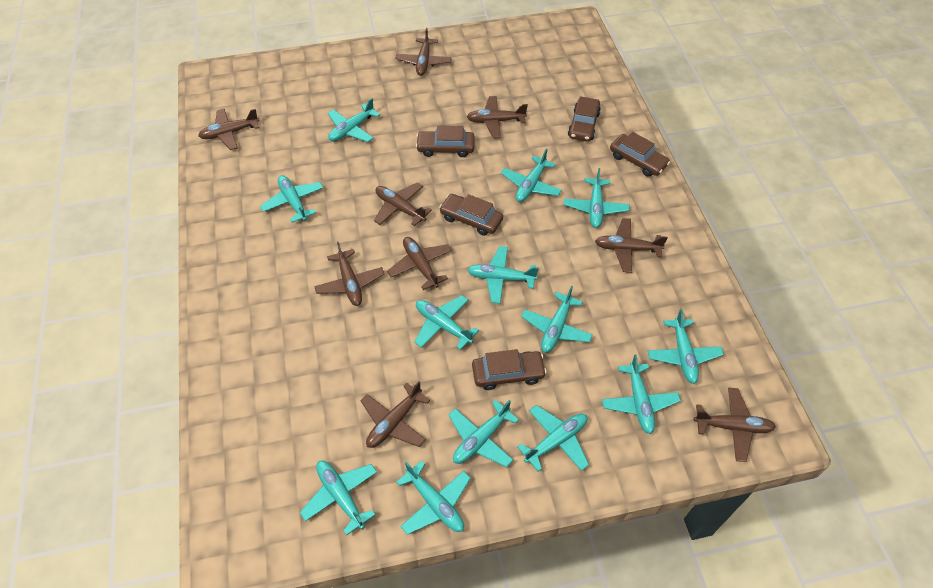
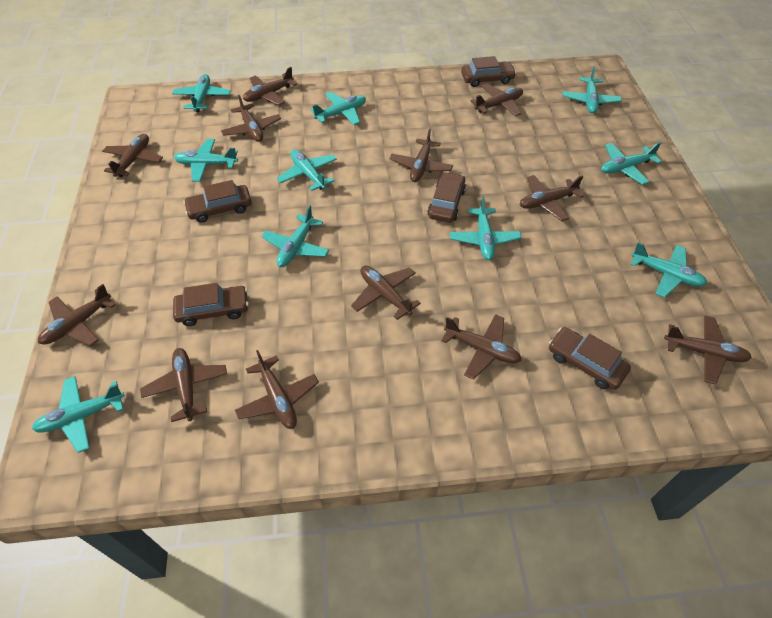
brown plane: 9 -> 12
turquoise plane: 13 -> 10

